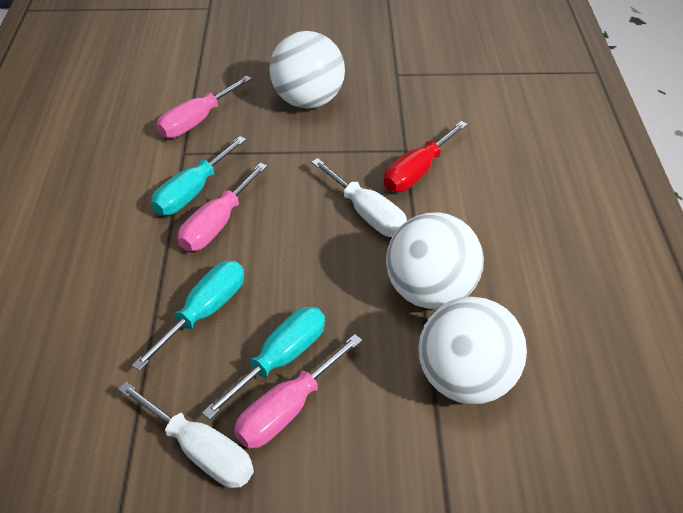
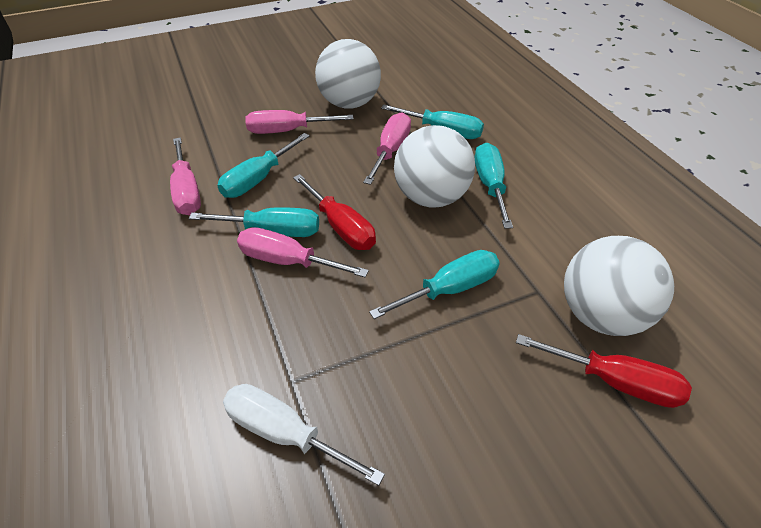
pink screwdriver: 3 -> 4
red screwdriver: 1 -> 2
turquoise screwdriver: 3 -> 5
white screwdriver: 2 -> 1

